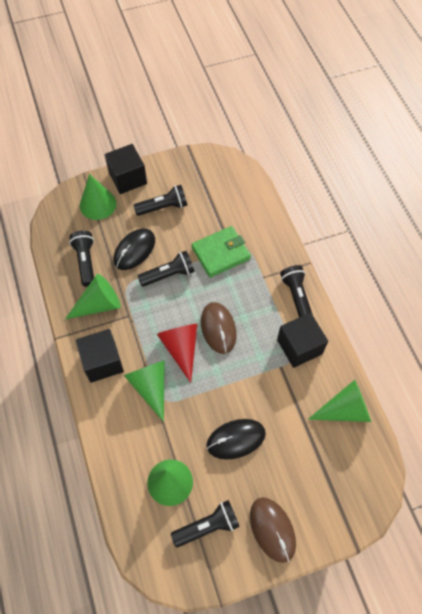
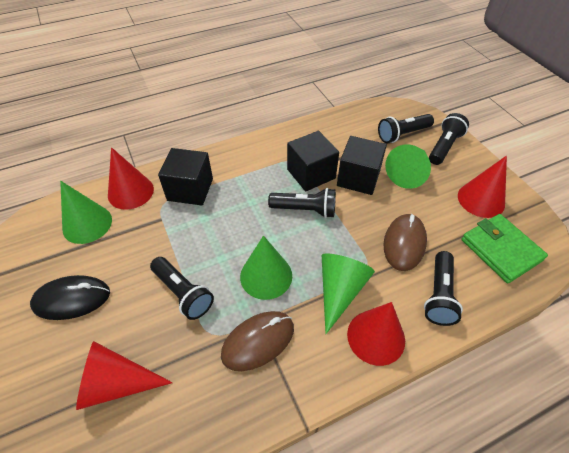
black mouse: 2 -> 1
green cone: 5 -> 4
red cone: 1 -> 4

